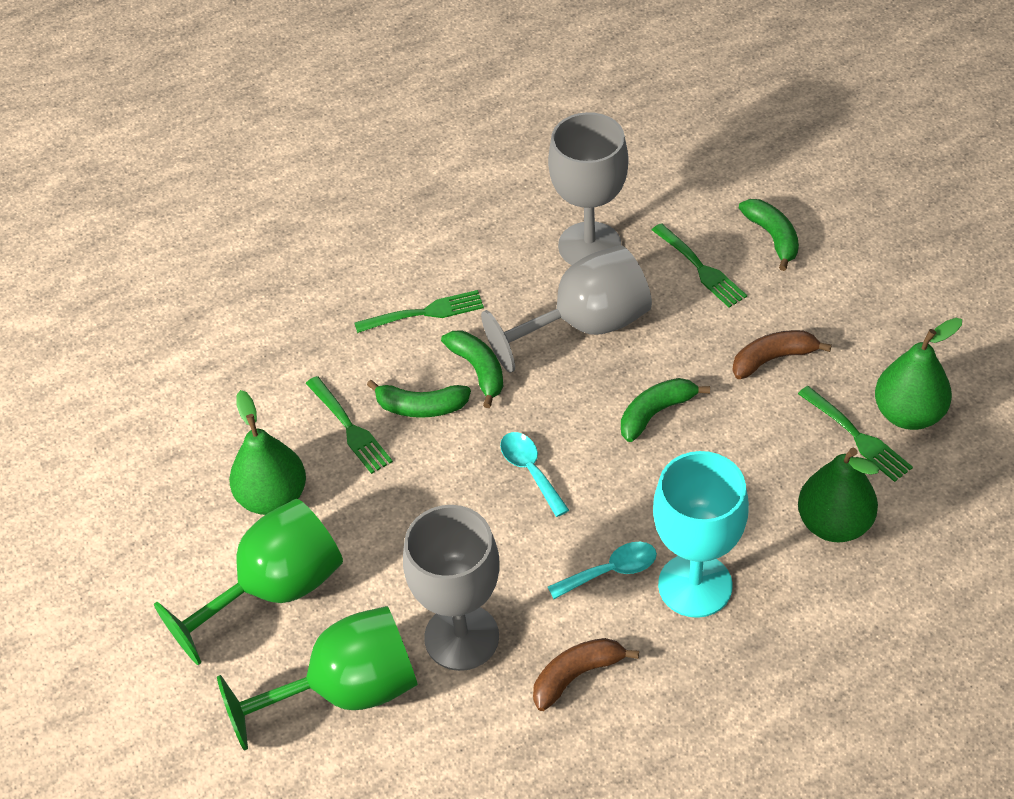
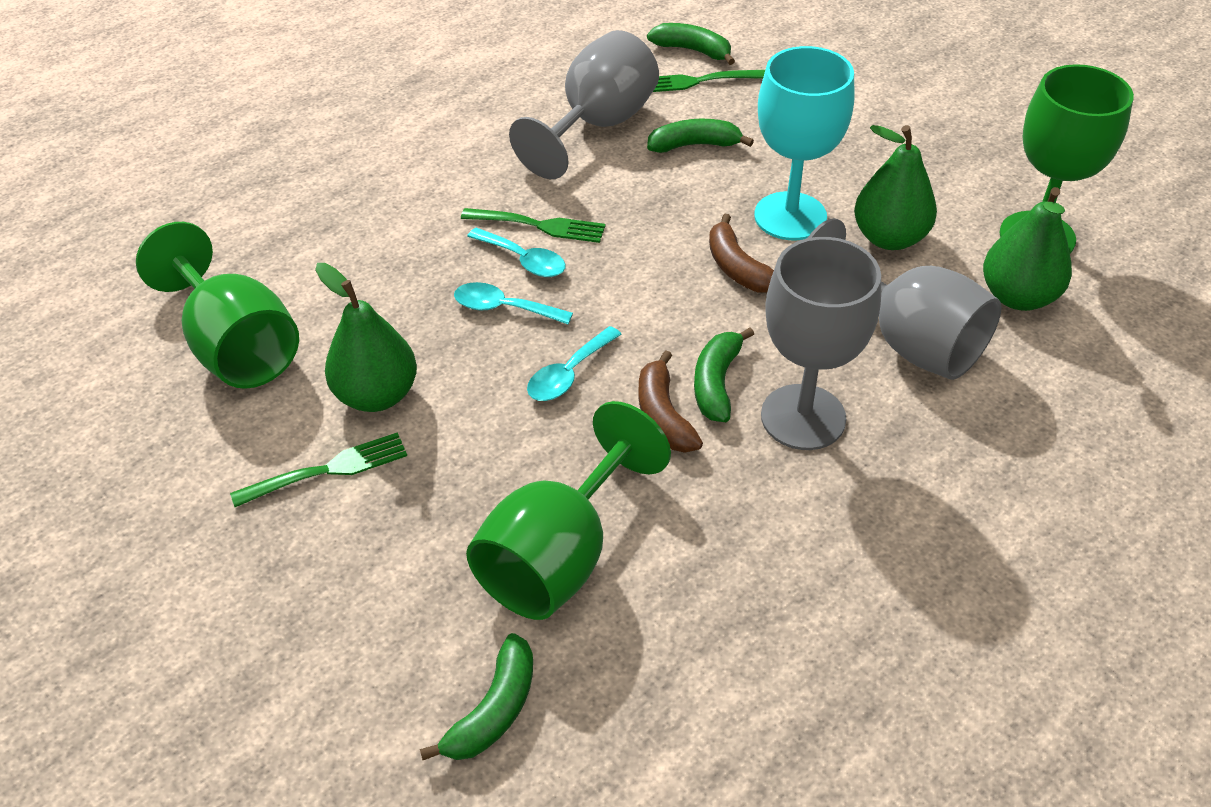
green fork: 4 -> 3
green goblet: 2 -> 3
turquoise spoon: 2 -> 3

